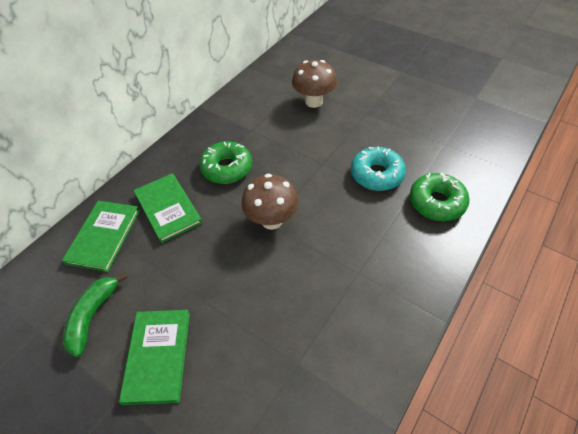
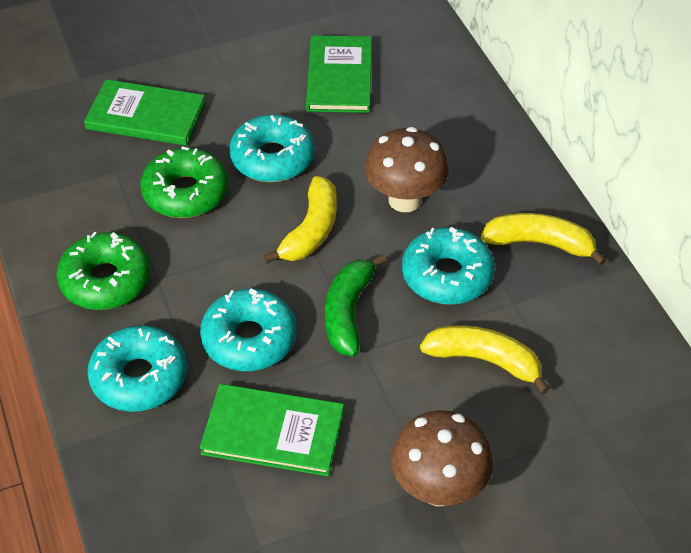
turquoise donut: 1 -> 4
yellow banana: 0 -> 3

